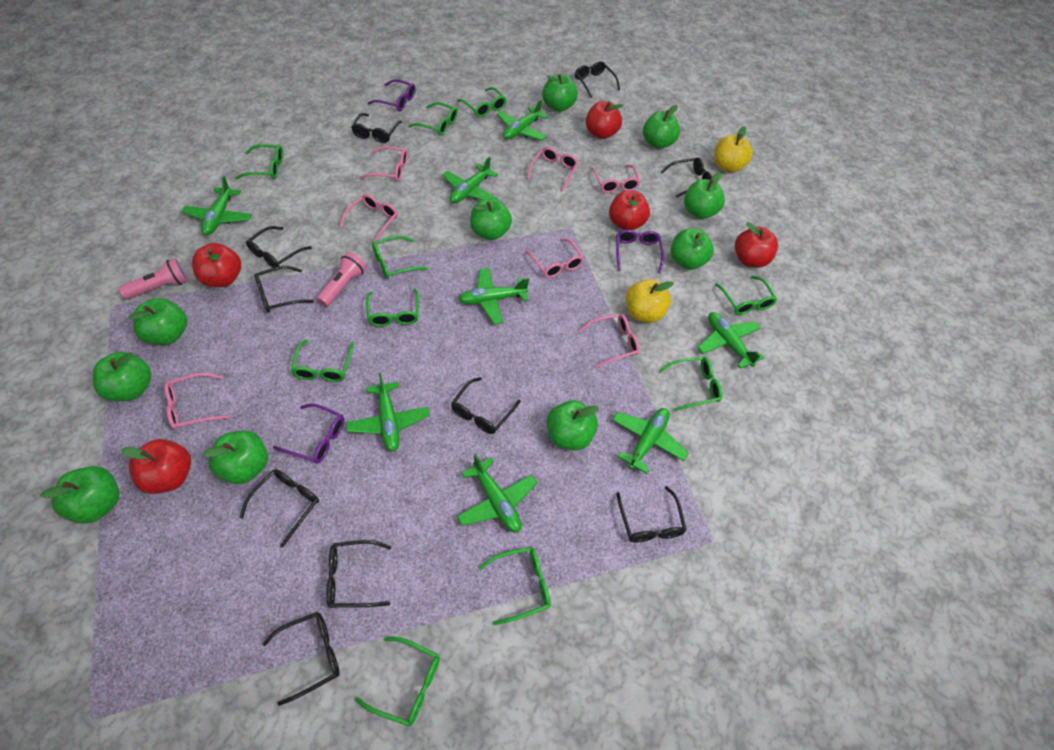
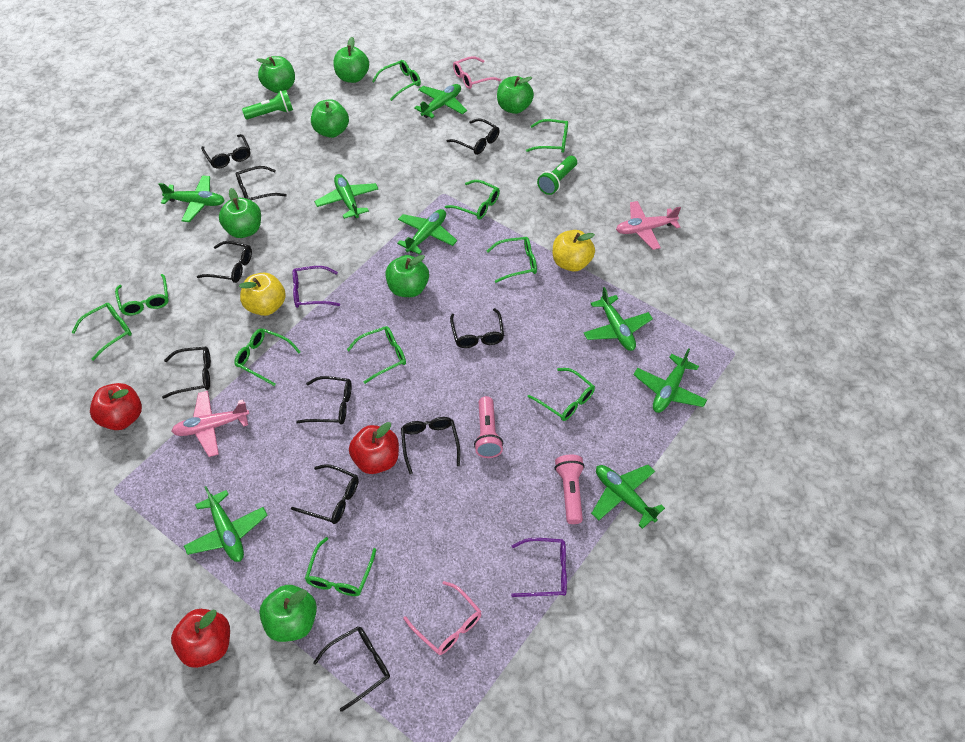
green apple: 10 -> 7
green flashlight: 0 -> 2
pink glasses: 7 -> 2
pink plane: 0 -> 2
purple glasses: 3 -> 2
red apple: 5 -> 3

